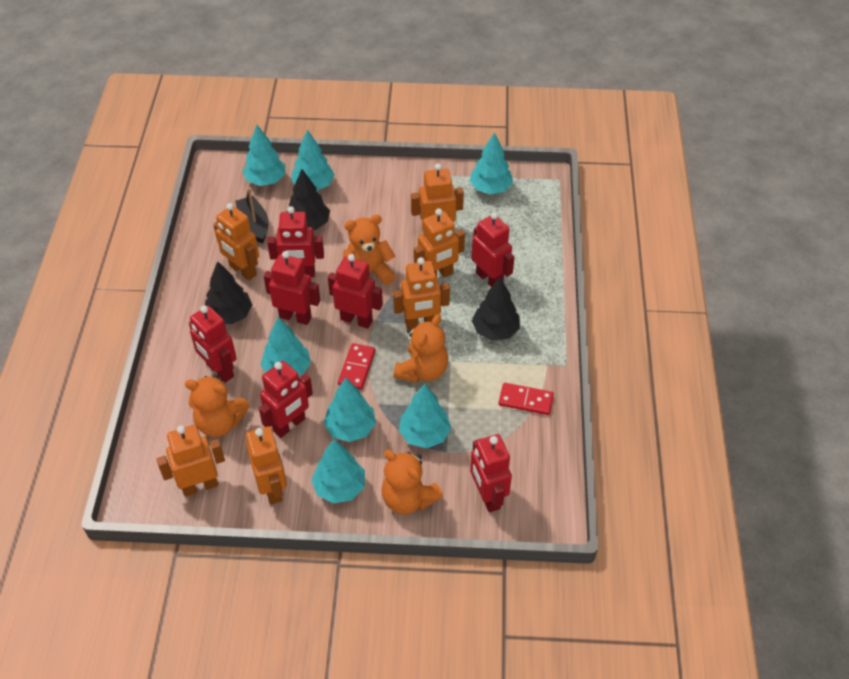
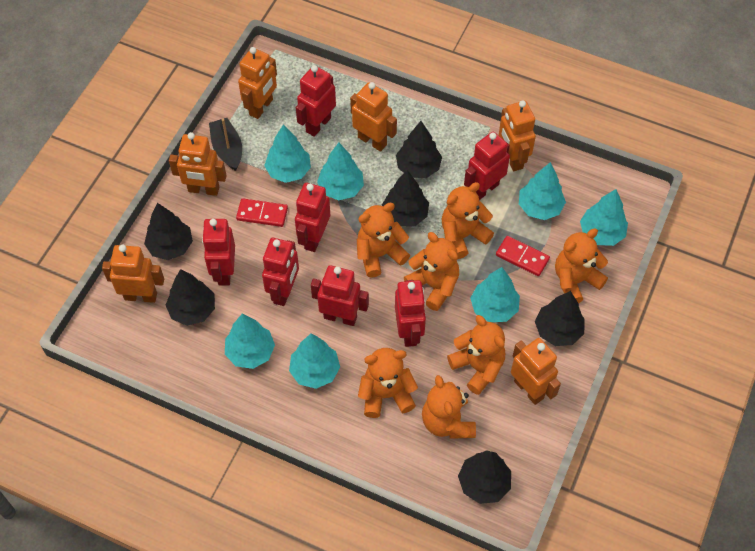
black tree: 3 -> 6
orange teddy bear: 4 -> 7

